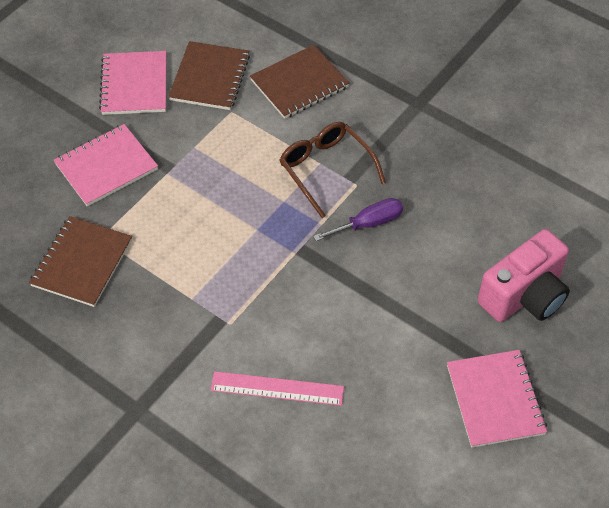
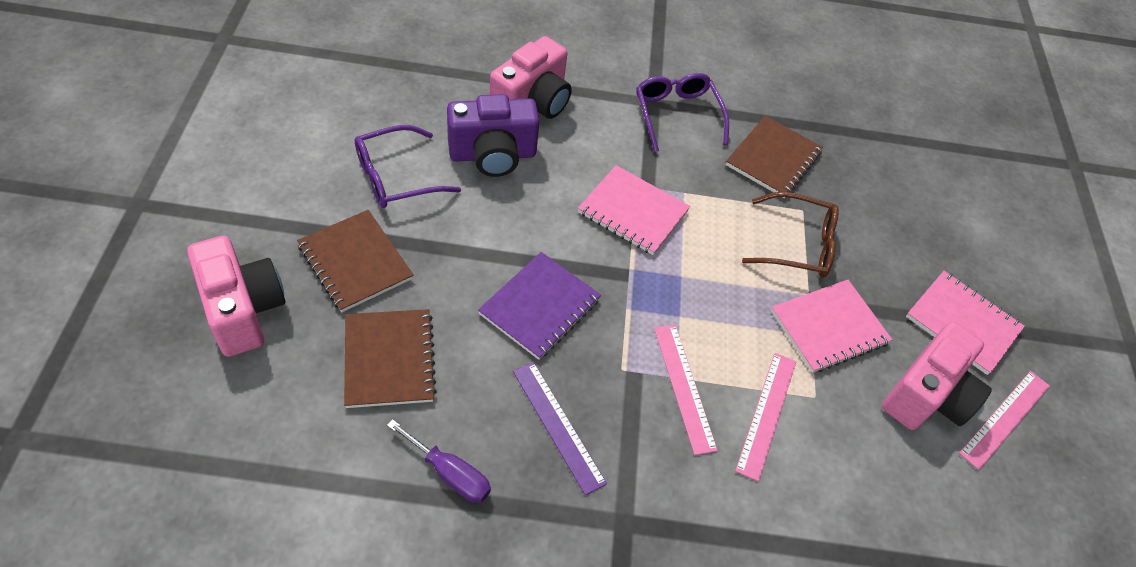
pink camera: 1 -> 3
pink ruler: 1 -> 3
purple camera: 0 -> 1
purple glasses: 0 -> 2
purple notebook: 0 -> 1
purple ruler: 0 -> 1

